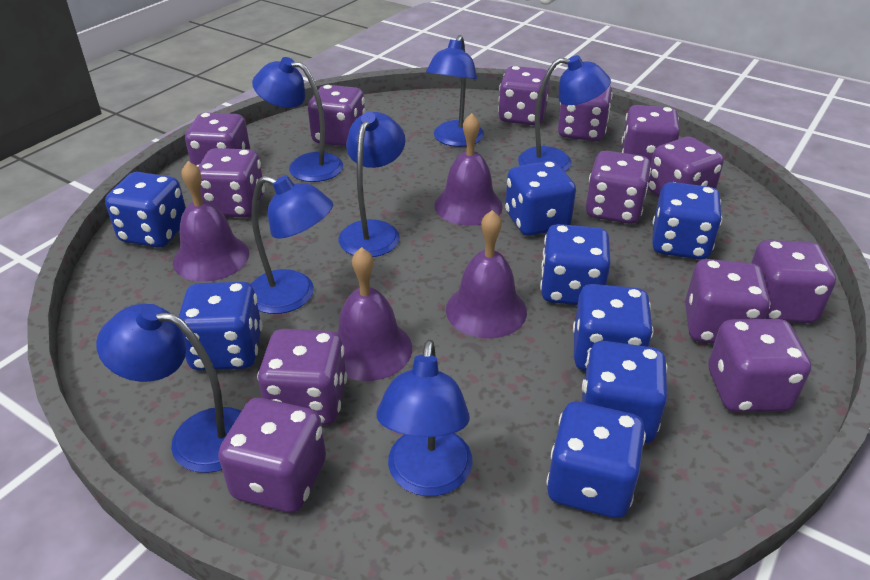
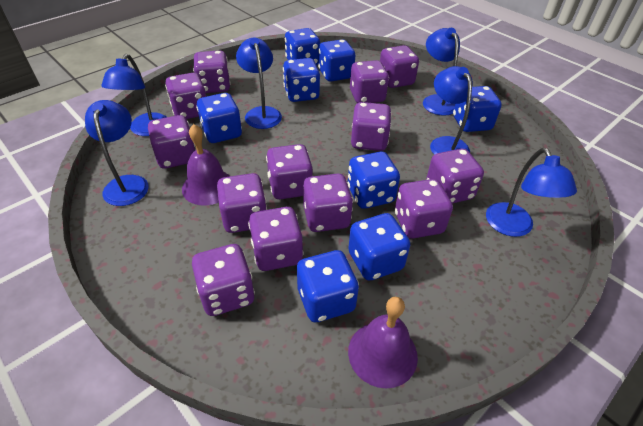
blue lamp: 7 -> 6
purple bell: 4 -> 2

